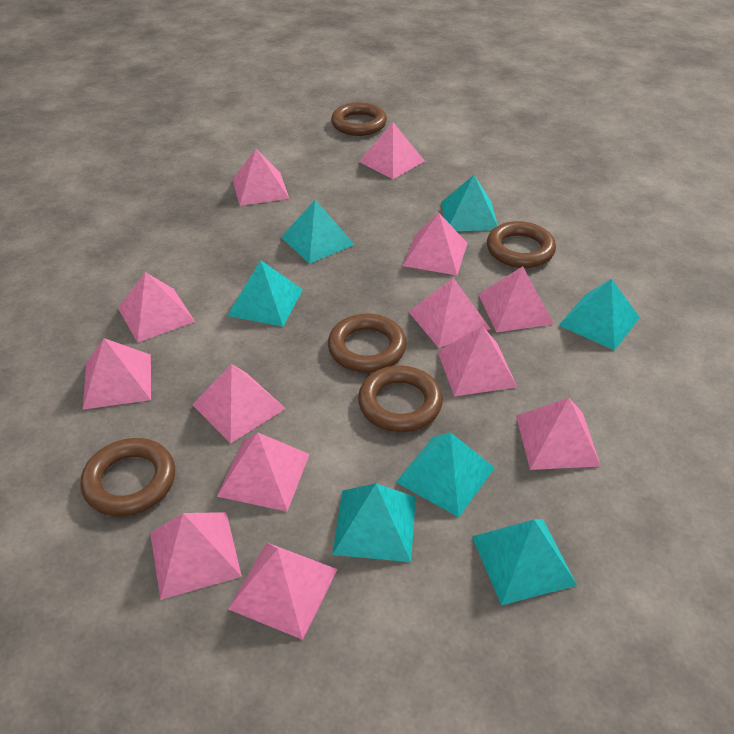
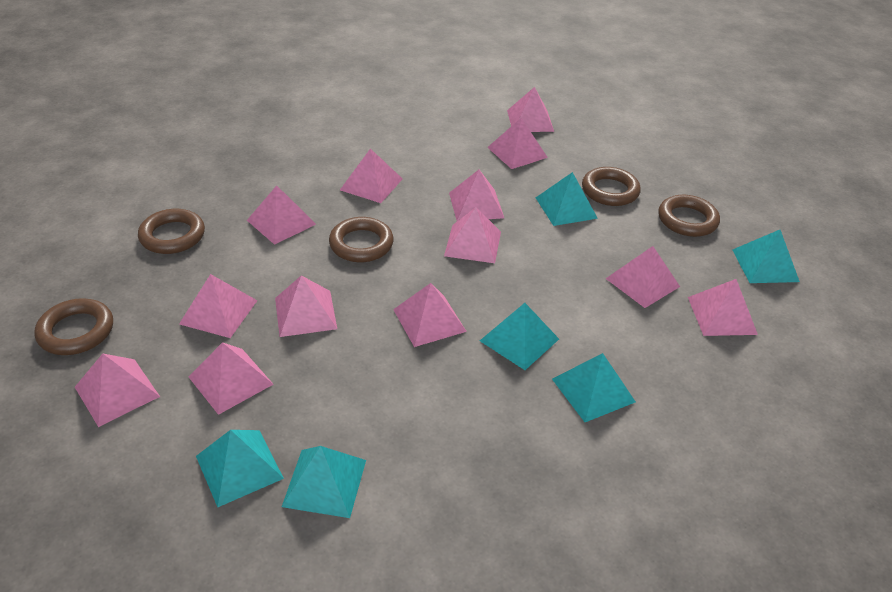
turquoise pyramid: 7 -> 6

